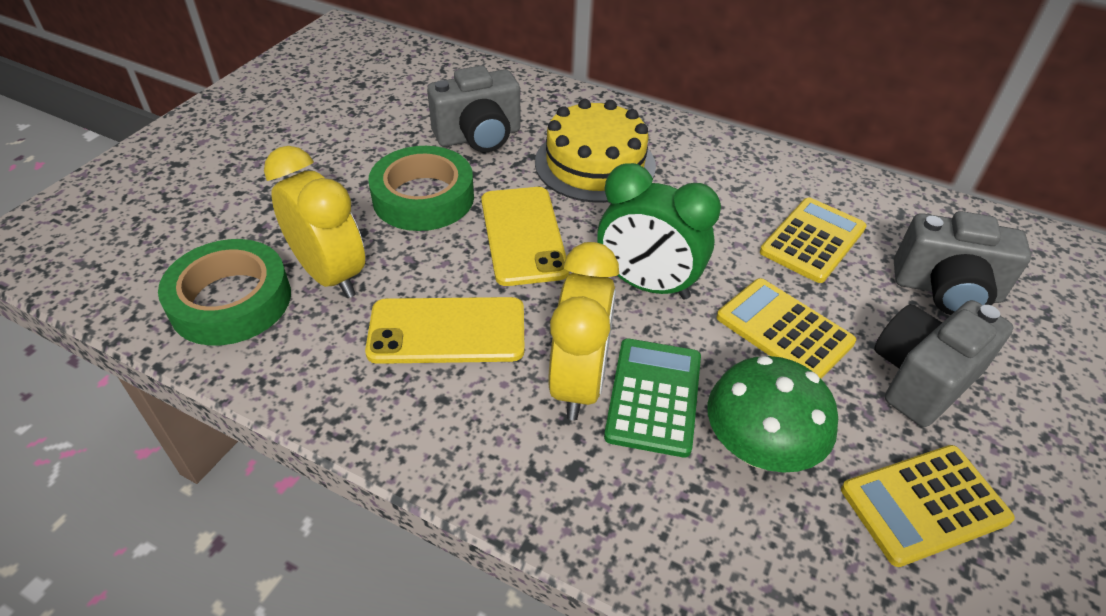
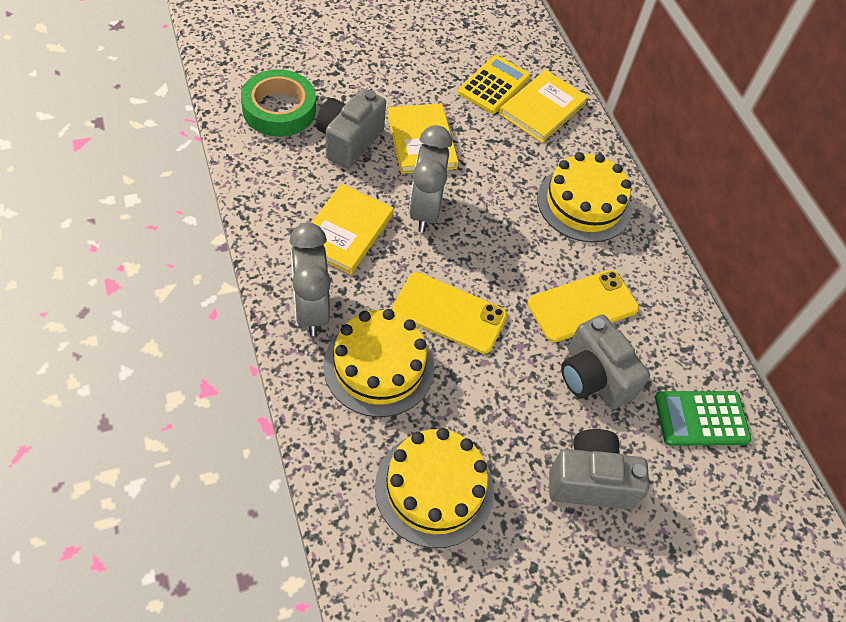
green clock: 1 -> 0
green mushroom: 1 -> 0
green tape: 2 -> 1
grey clock: 0 -> 2
yellow book: 0 -> 3
yellow cake: 1 -> 3
yellow calculator: 3 -> 1
yellow clock: 2 -> 0

